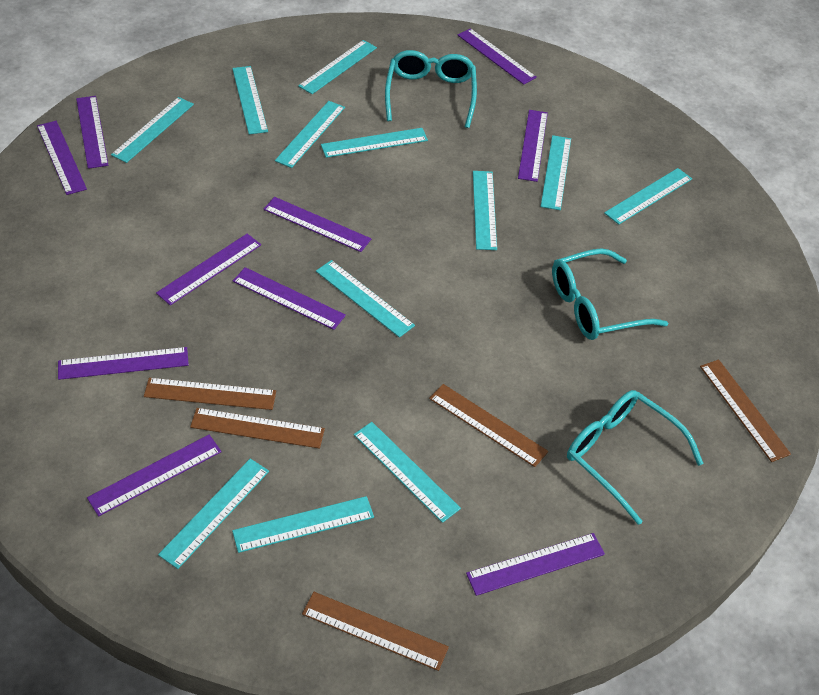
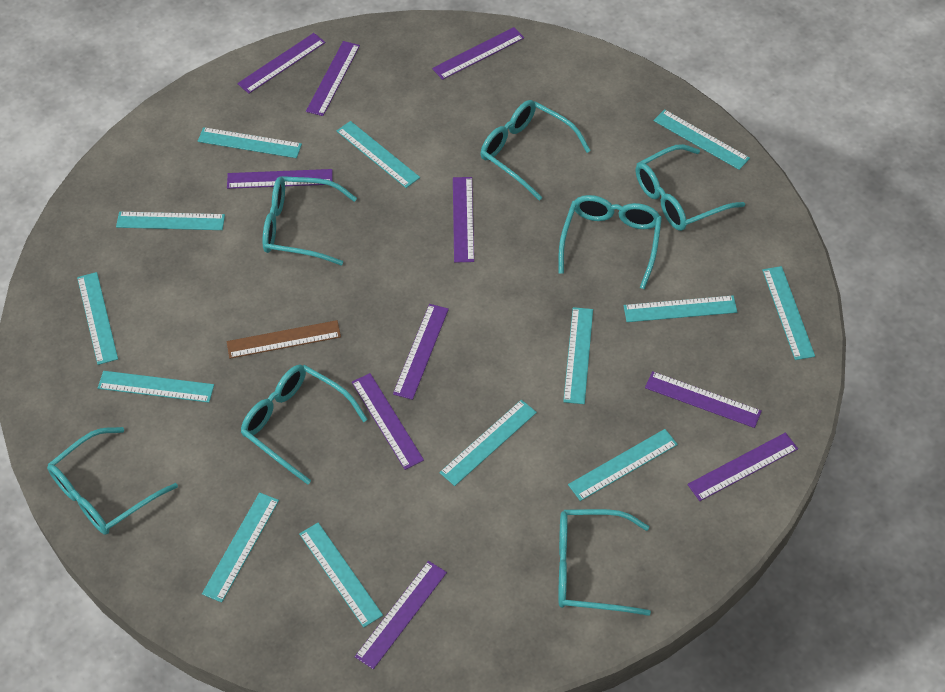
brown ruler: 5 -> 1
turquoise glasses: 3 -> 7
turquoise ruler: 12 -> 13

